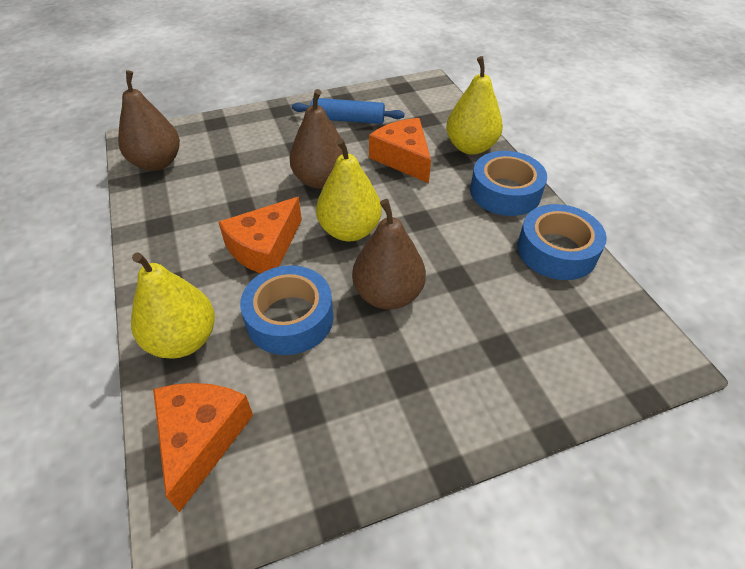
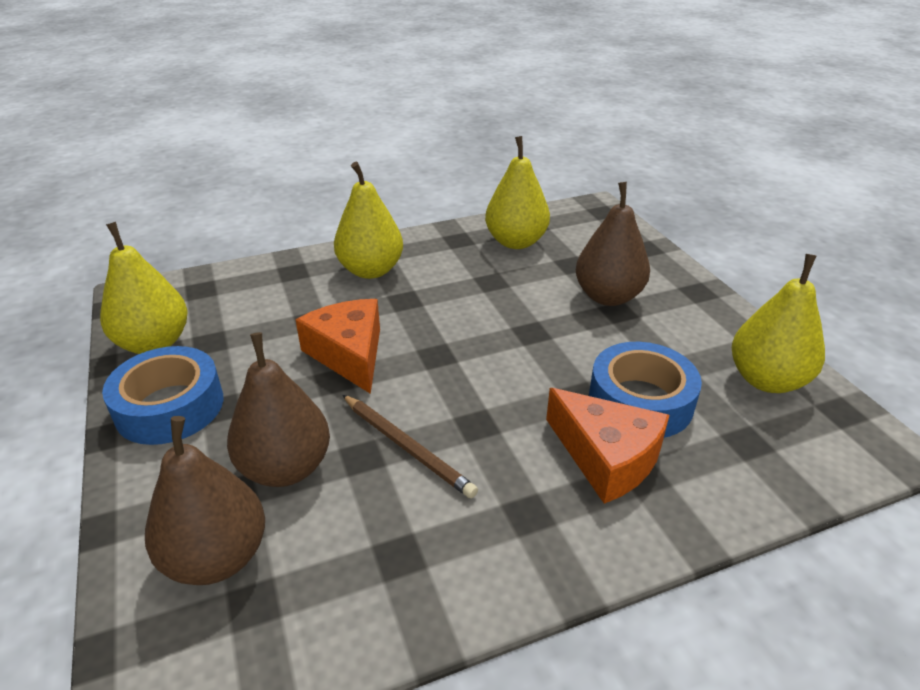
blue rolling pin: 1 -> 0
blue tape: 3 -> 2
brown pencil: 0 -> 1
orange cheese: 3 -> 2
yellow pear: 3 -> 4

